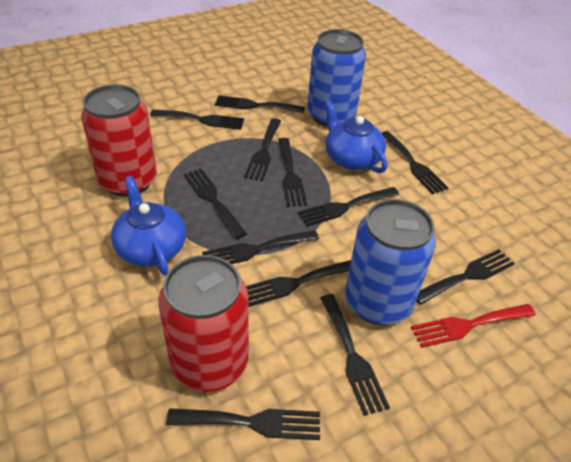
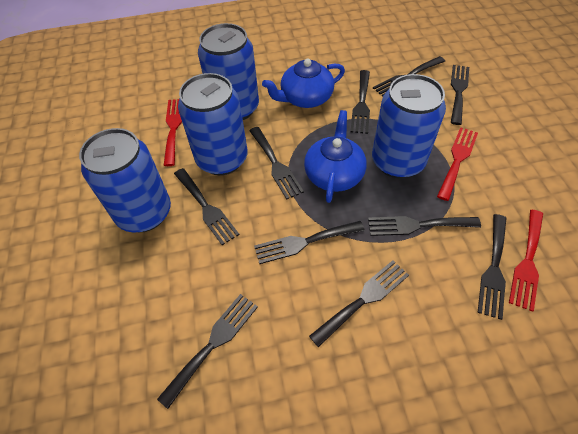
black fork: 12 -> 10
blue can: 2 -> 4
red can: 2 -> 0
red fork: 1 -> 3

